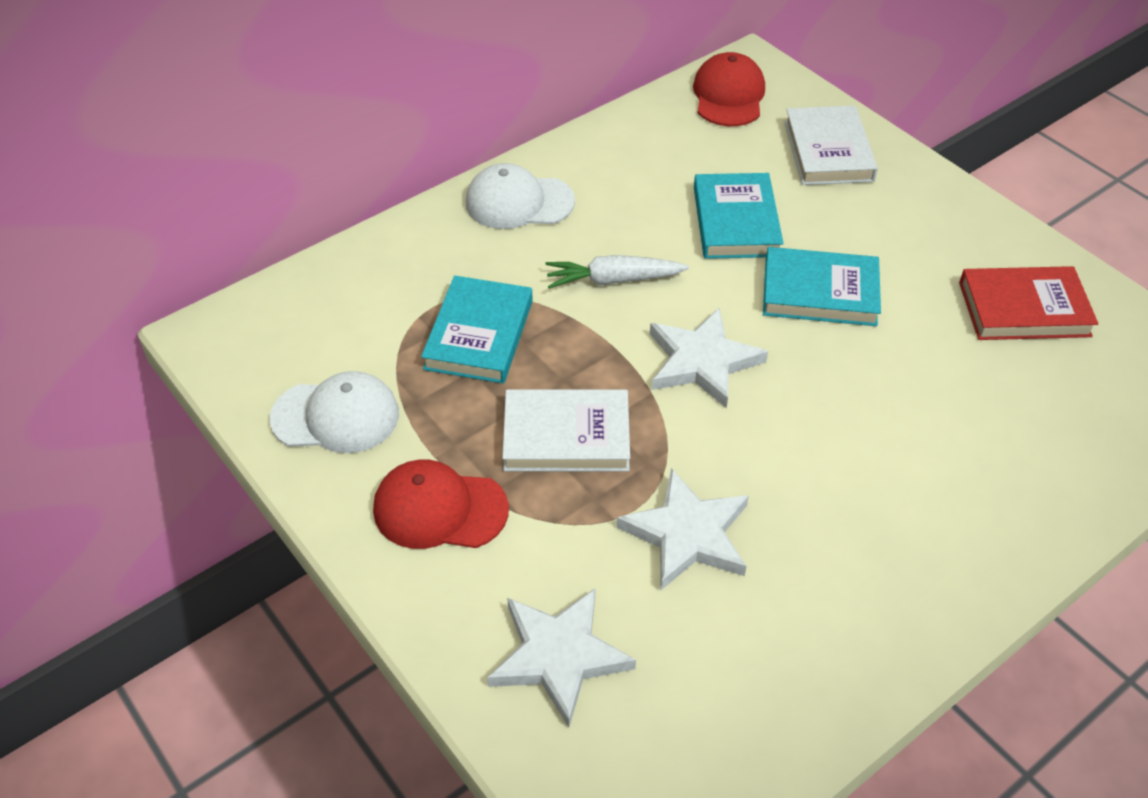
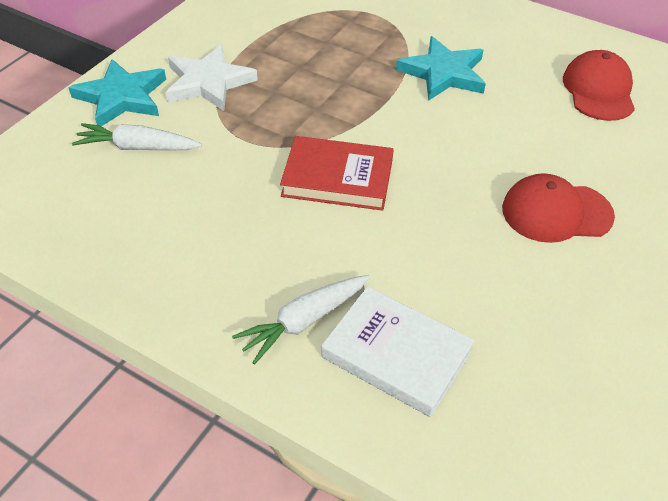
turquoise book: 3 -> 0
turquoise star: 0 -> 2
white book: 2 -> 1
white cap: 2 -> 0
white carrot: 1 -> 2
white star: 3 -> 1

